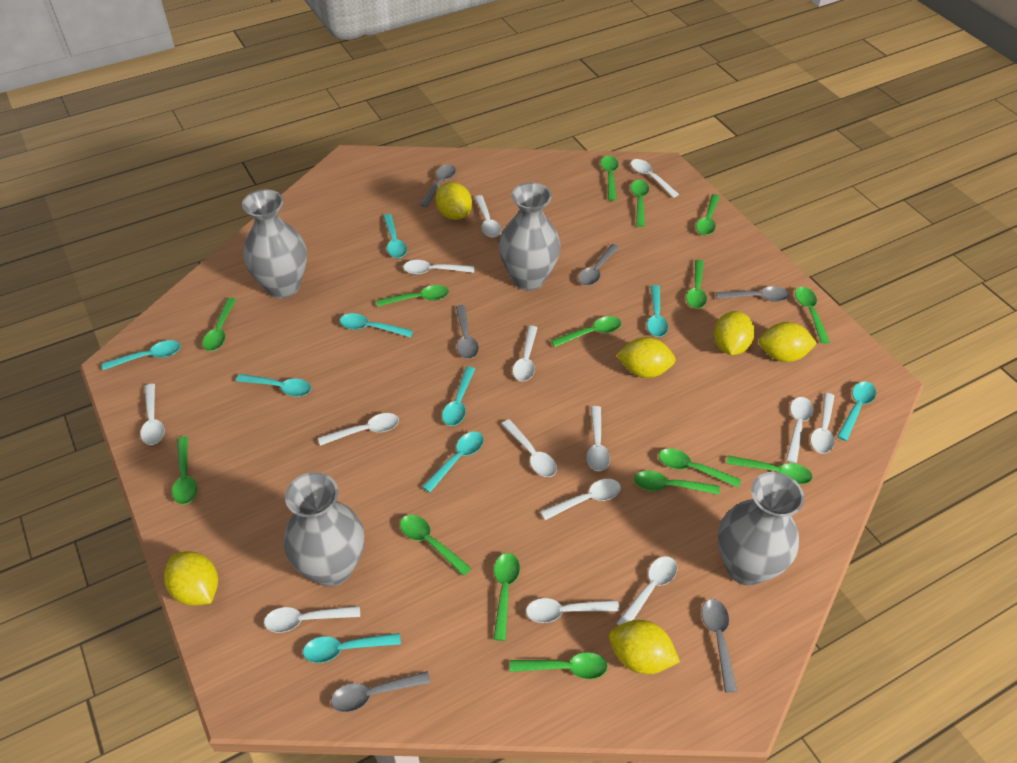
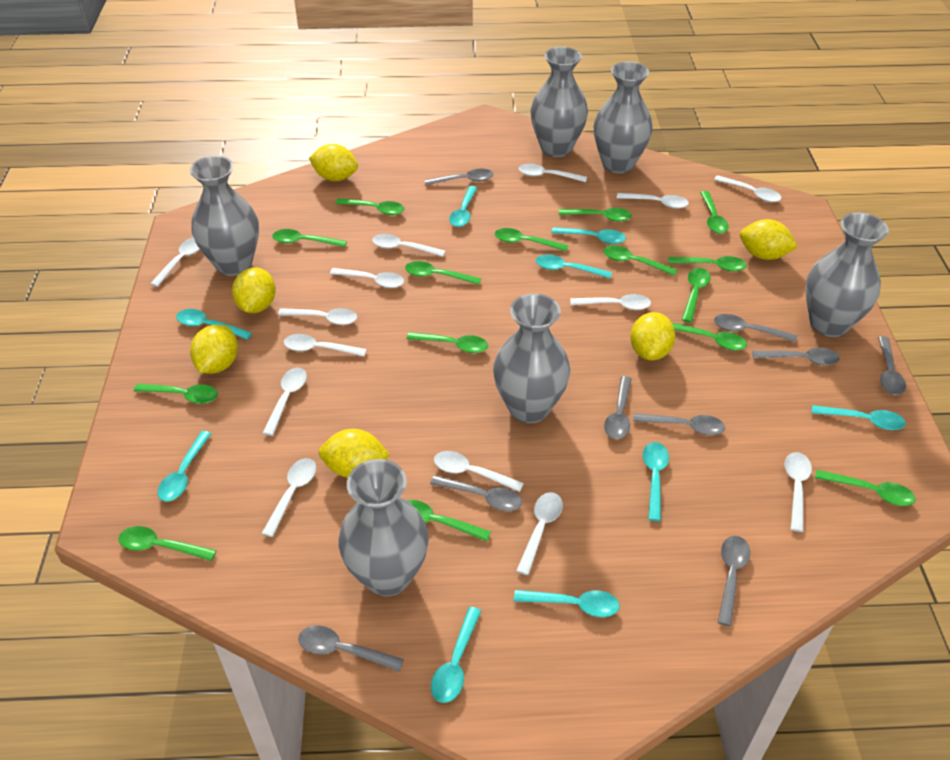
grey spoon: 6 -> 9
grey vase: 4 -> 6

